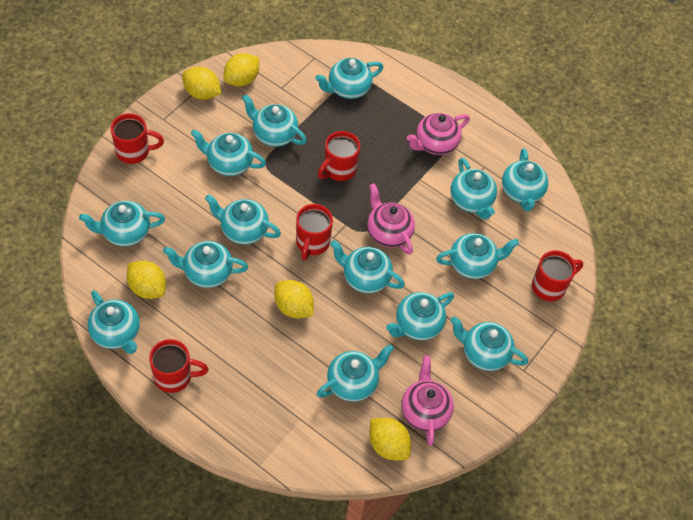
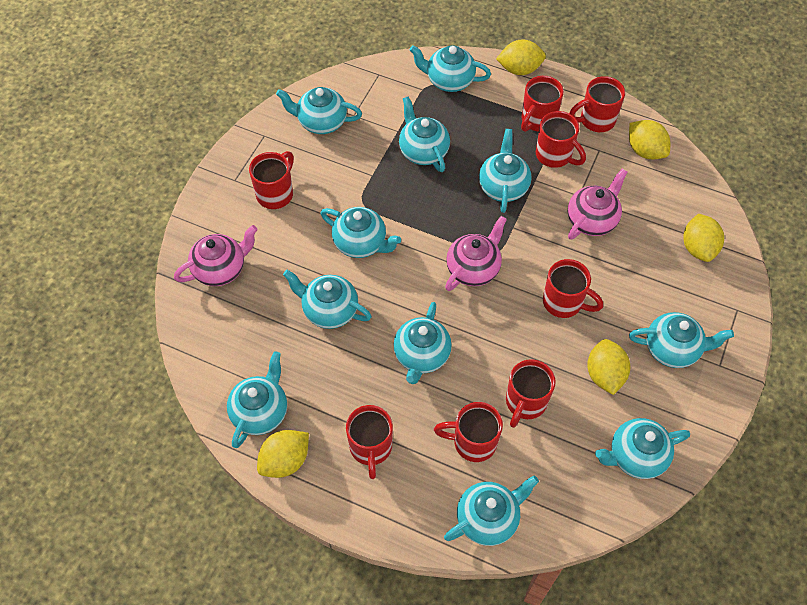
red mug: 5 -> 8
turquoise teapot: 14 -> 11

